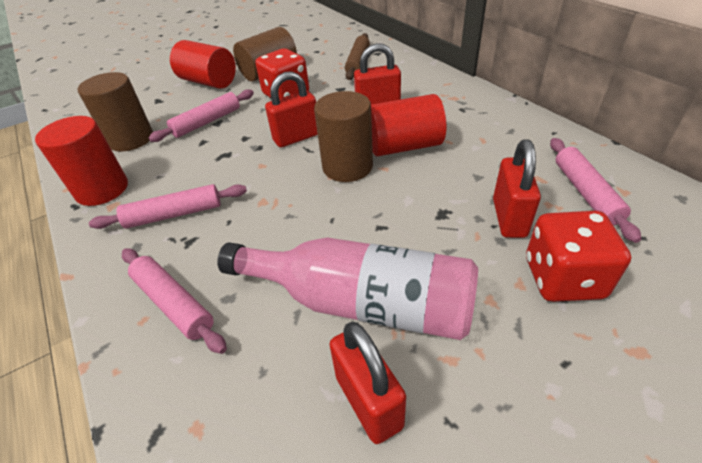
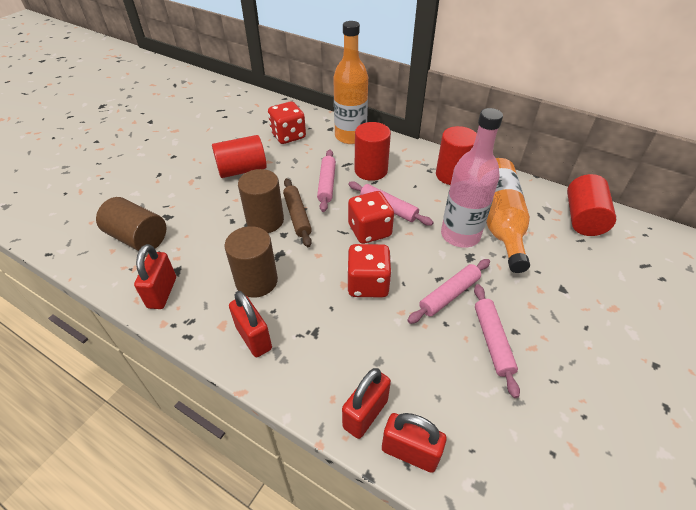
orange bottle: 0 -> 2
red cylinder: 3 -> 4
red dice: 2 -> 3

